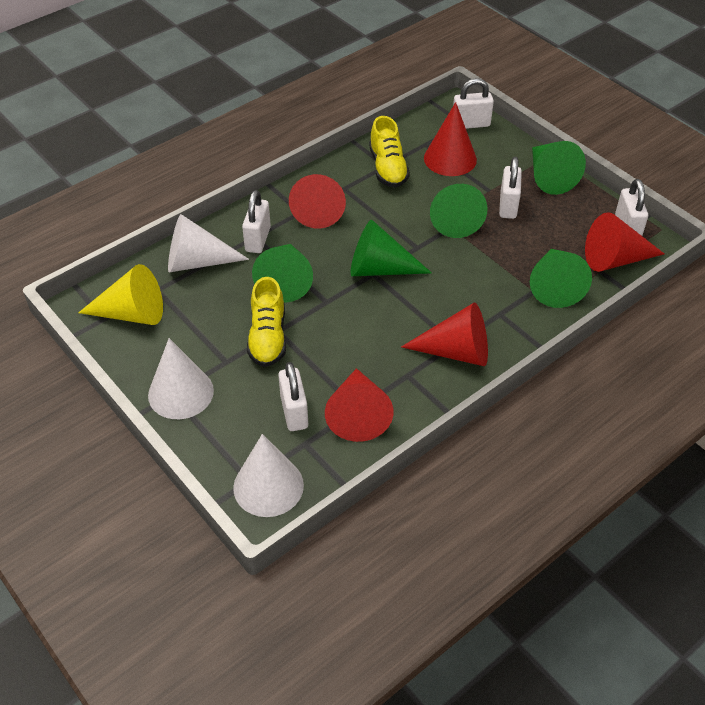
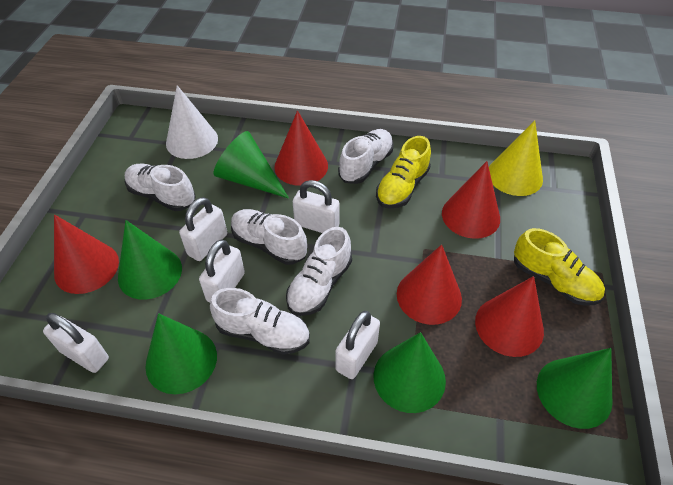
white cone: 3 -> 1
white shoe: 0 -> 5

